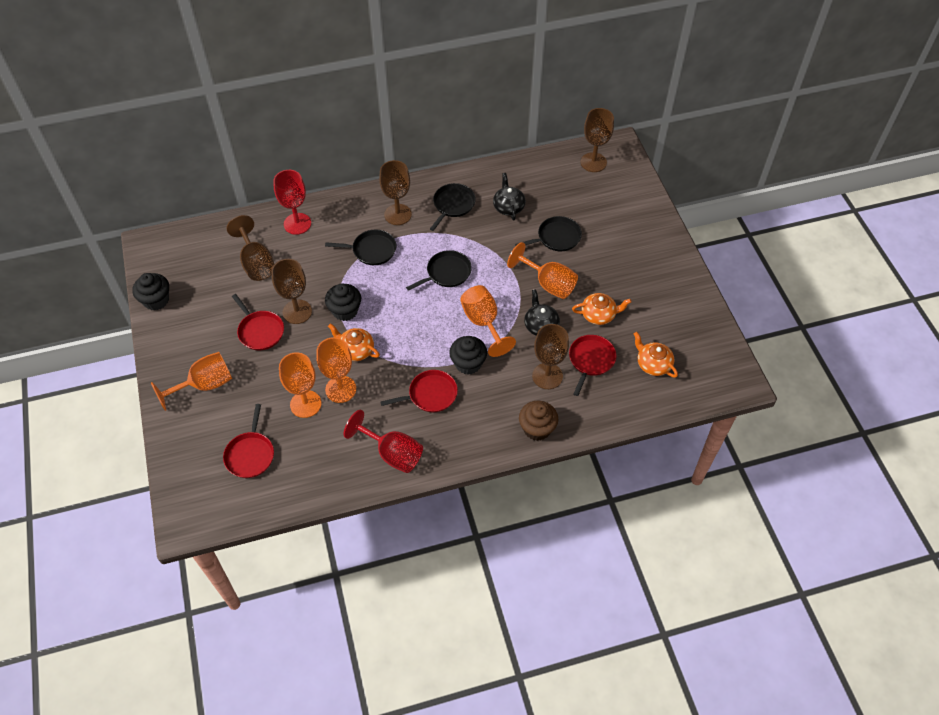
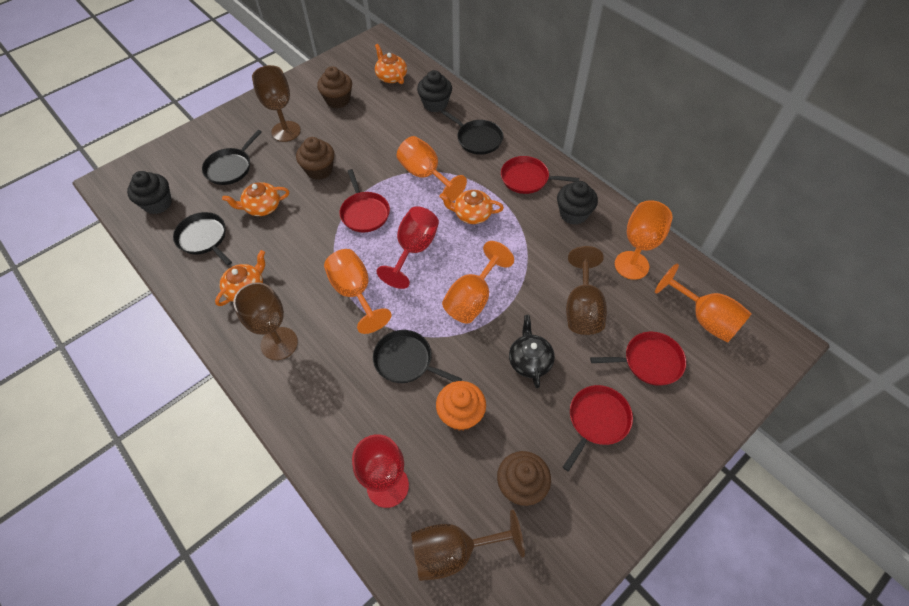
black teapot: 2 -> 1
brown cupcake: 1 -> 3
brown goblet: 5 -> 4
orange cupcake: 0 -> 1
orange teapot: 3 -> 4

